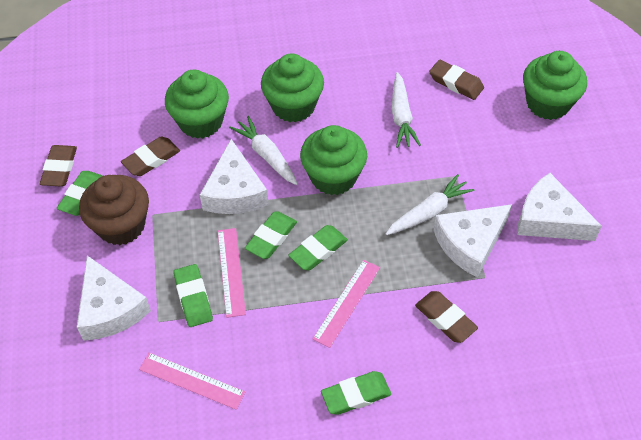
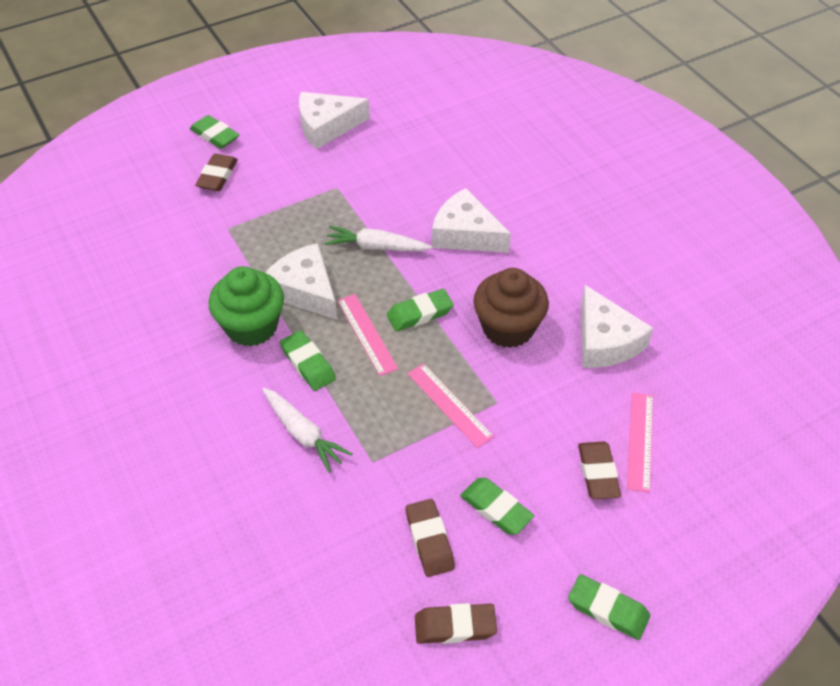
green cupcake: 4 -> 1
white carrot: 3 -> 2

